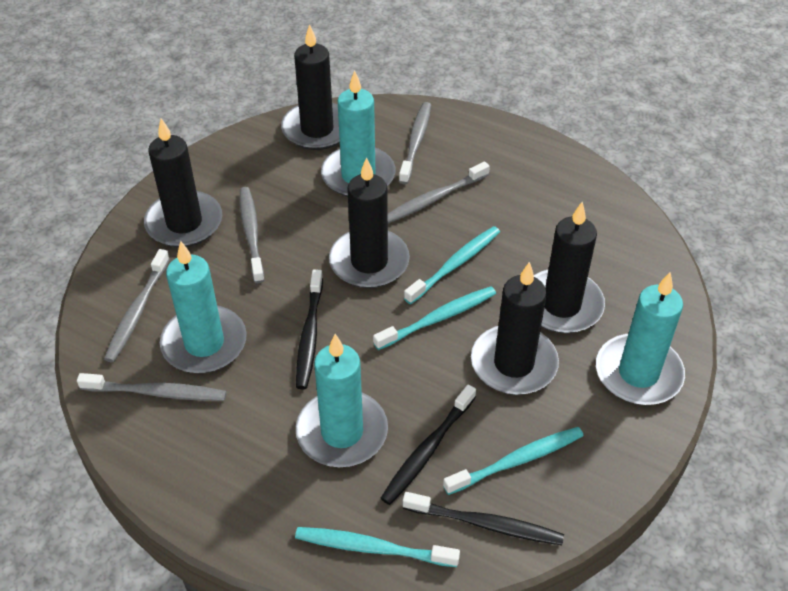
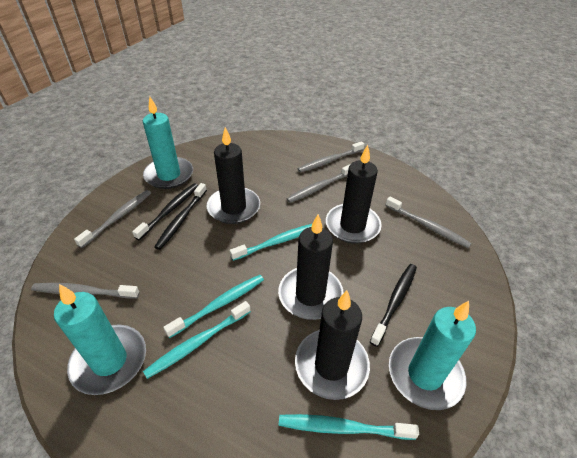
black candle: 5 -> 4
turquoise candle: 4 -> 3

